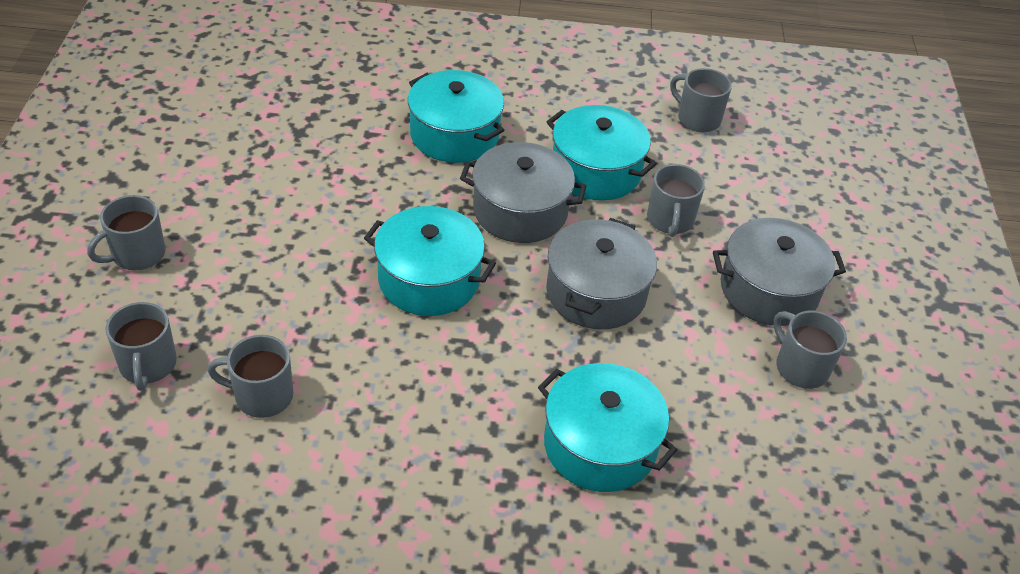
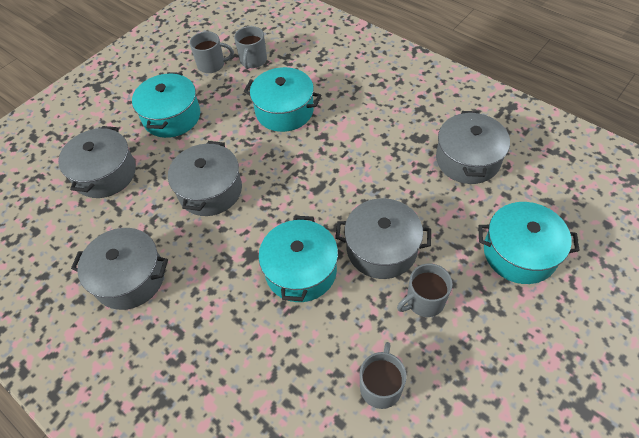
grey mug: 6 -> 4
grey pot: 3 -> 5

